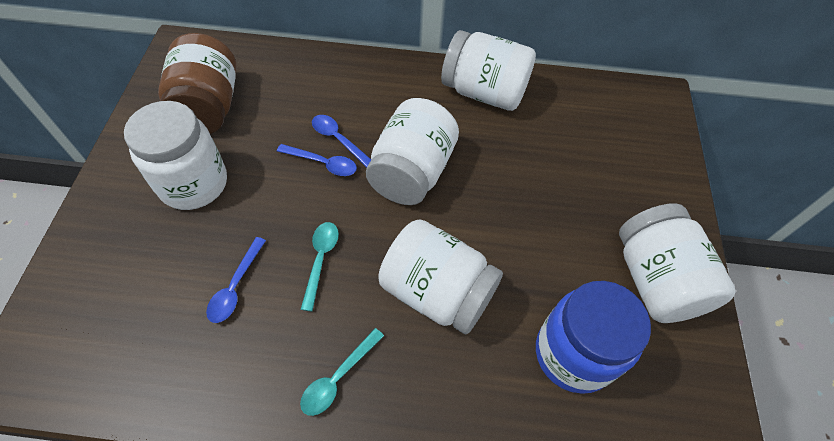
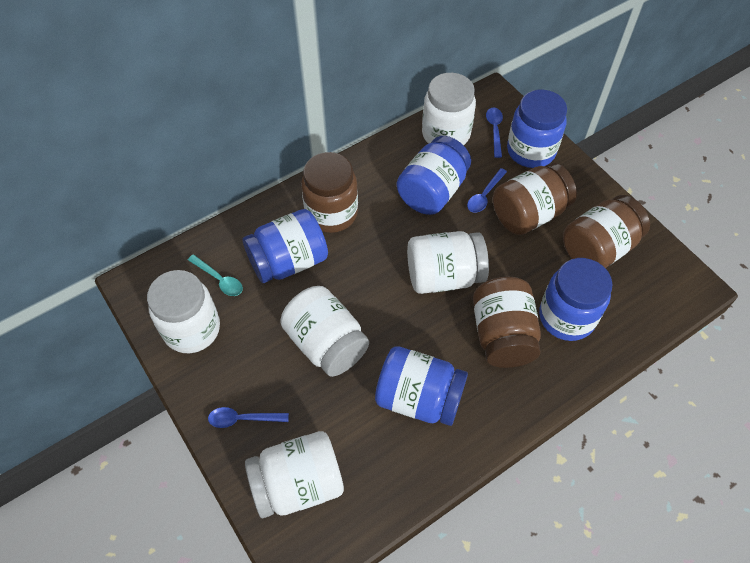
blue jar: 1 -> 5
brown jar: 1 -> 4
turquoise spoon: 2 -> 1

